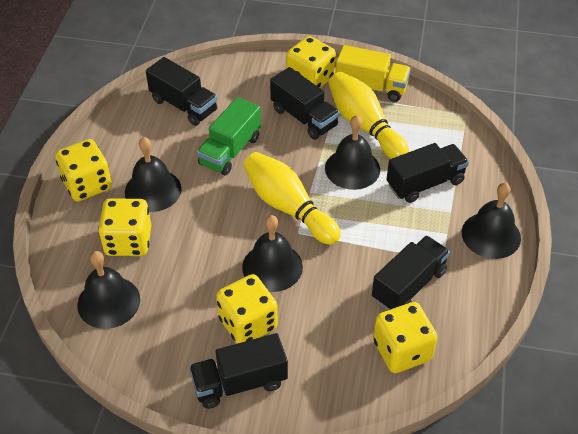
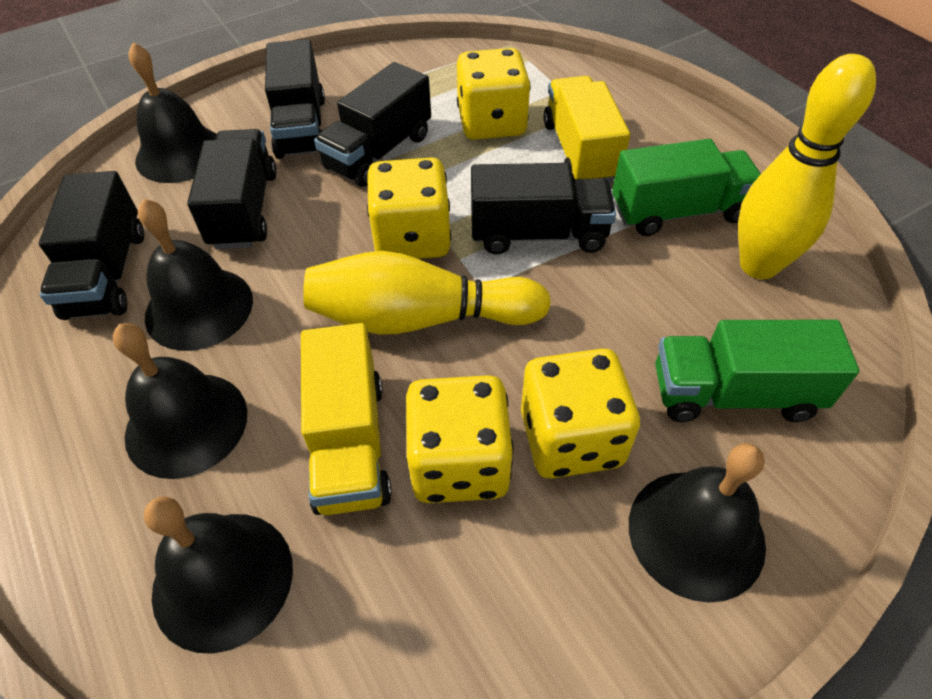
green truck: 1 -> 2
yellow dice: 5 -> 4
yellow truck: 1 -> 2

